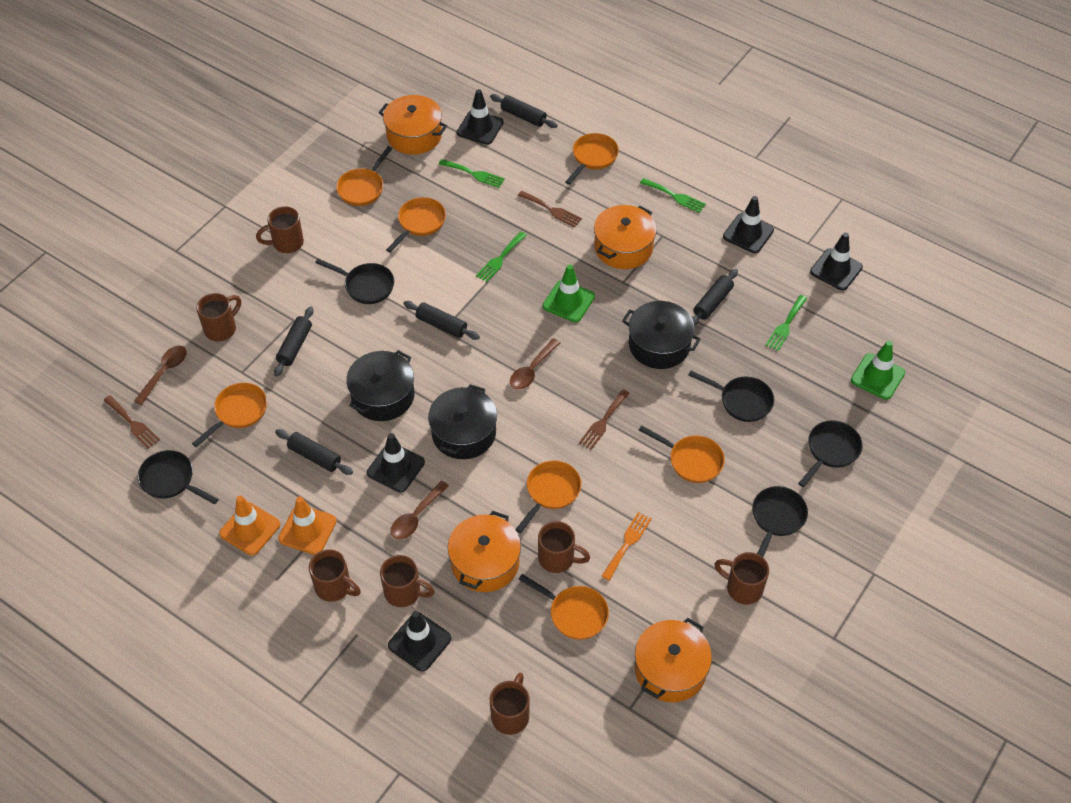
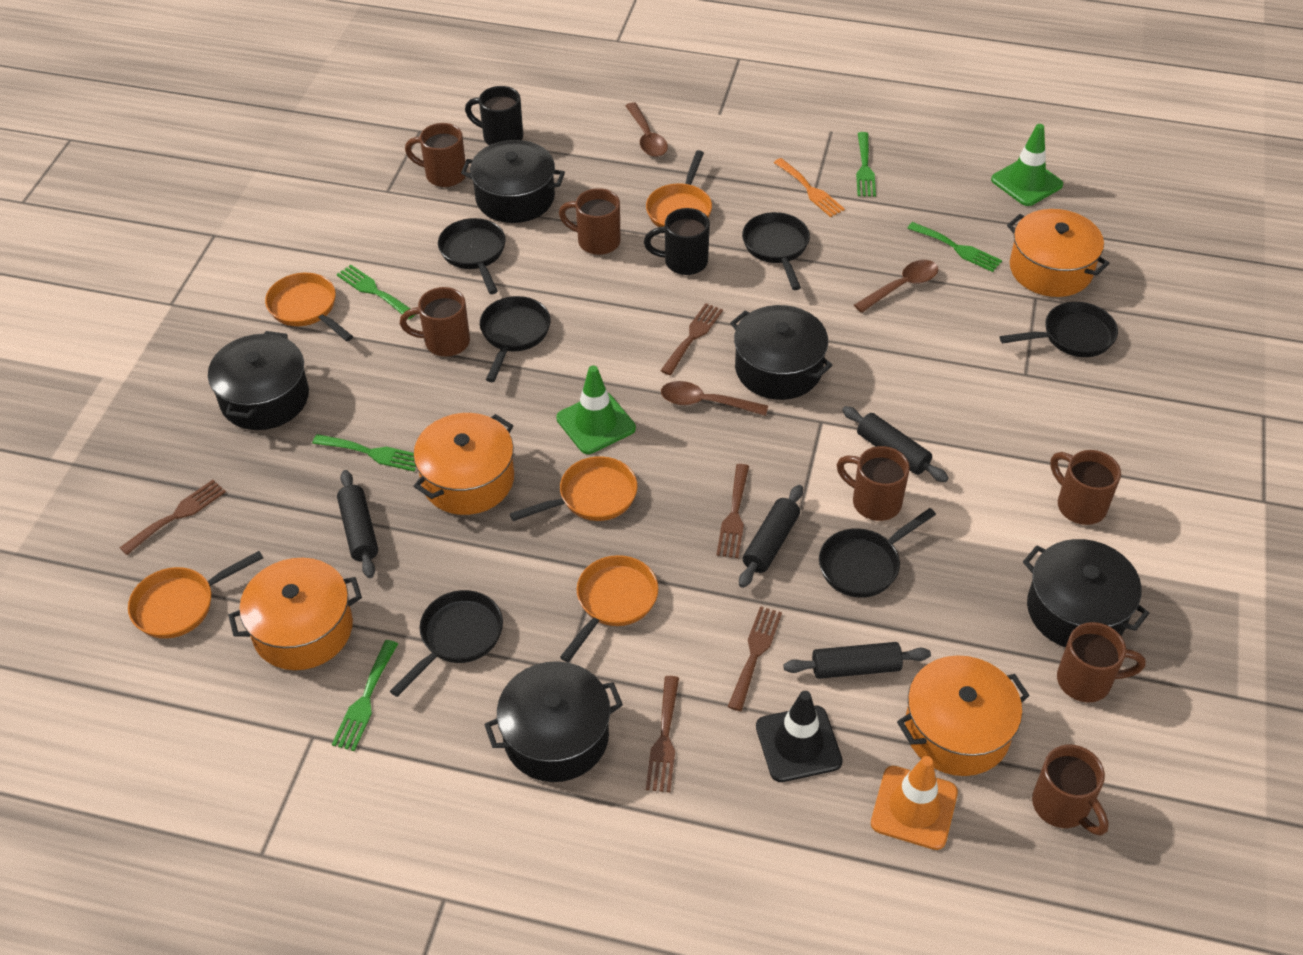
black mug: 0 -> 2
black pan: 5 -> 6
black pot: 3 -> 5
black rolling pin: 5 -> 4
black traffic cone: 5 -> 1
brown fork: 3 -> 5
green fork: 4 -> 5
orange pan: 7 -> 5
orange traffic cone: 2 -> 1

